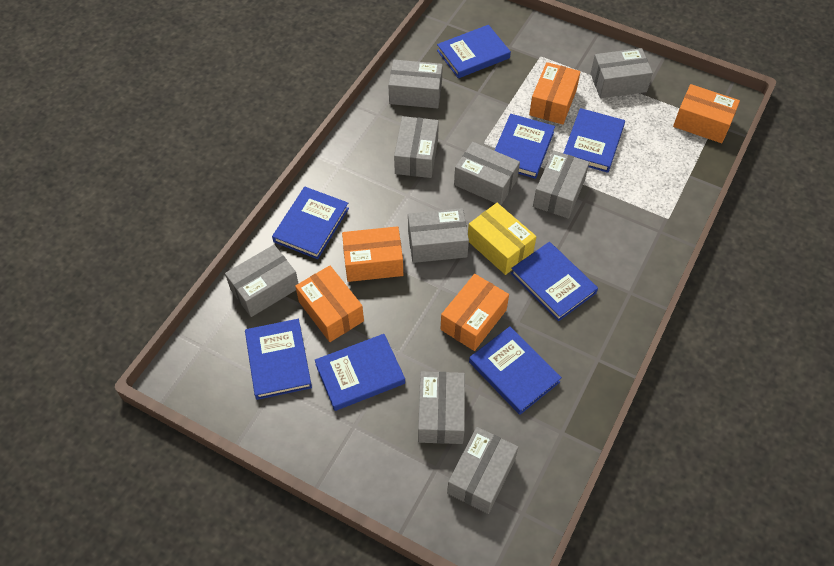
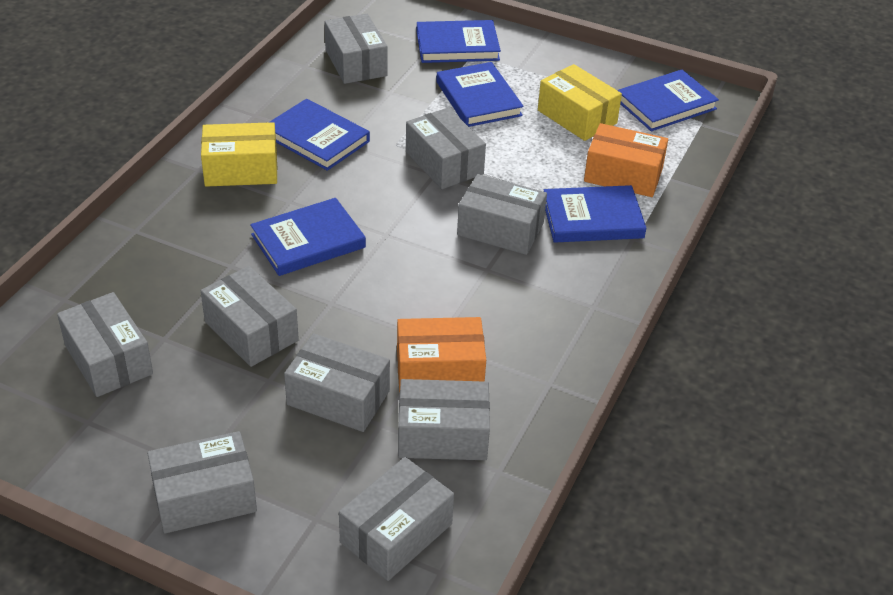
blue book: 8 -> 6
orange box: 5 -> 2
yellow box: 1 -> 2

